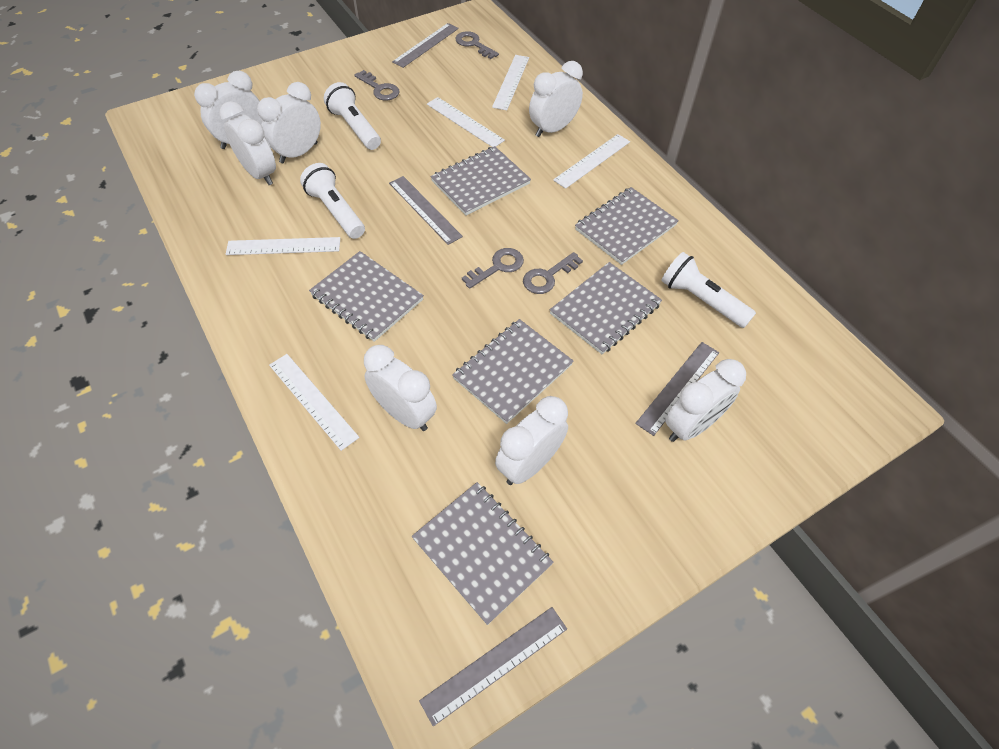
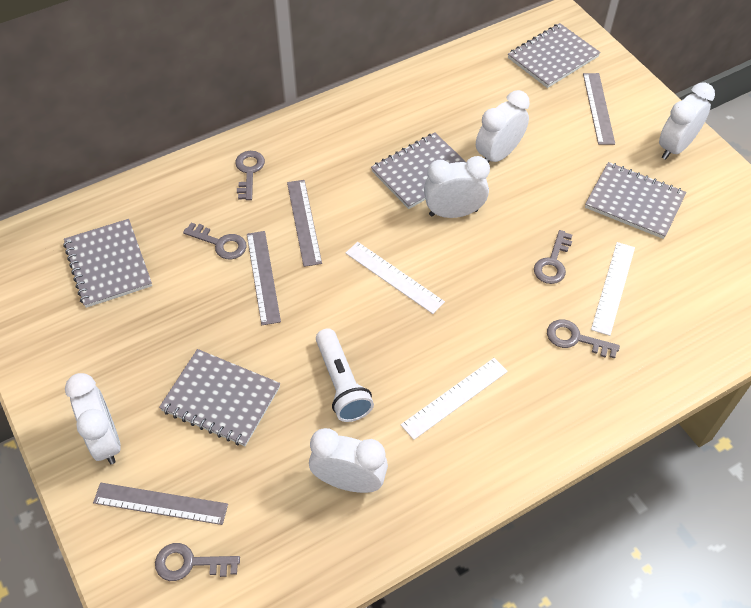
grey key: 4 -> 5
grey notebook: 6 -> 5
white clock: 7 -> 5
white flashlight: 3 -> 1
white ruler: 5 -> 3

